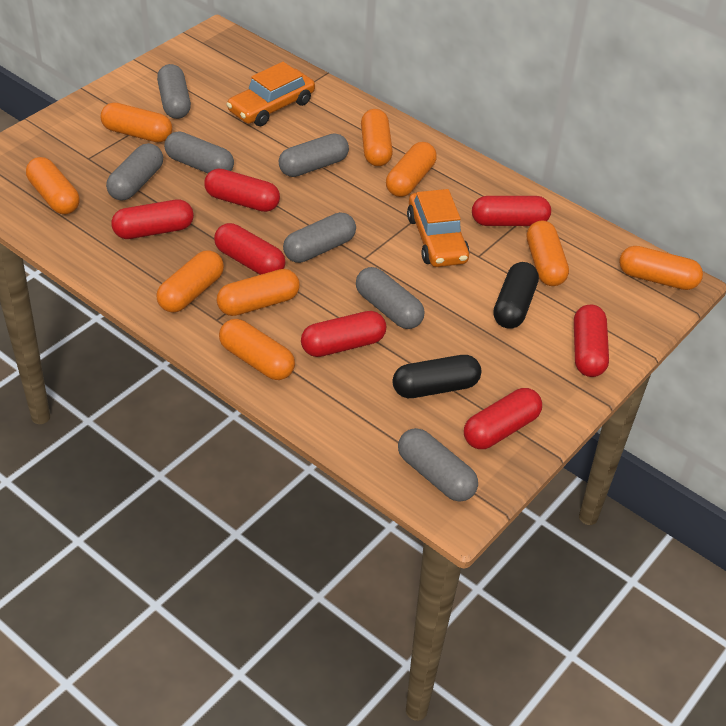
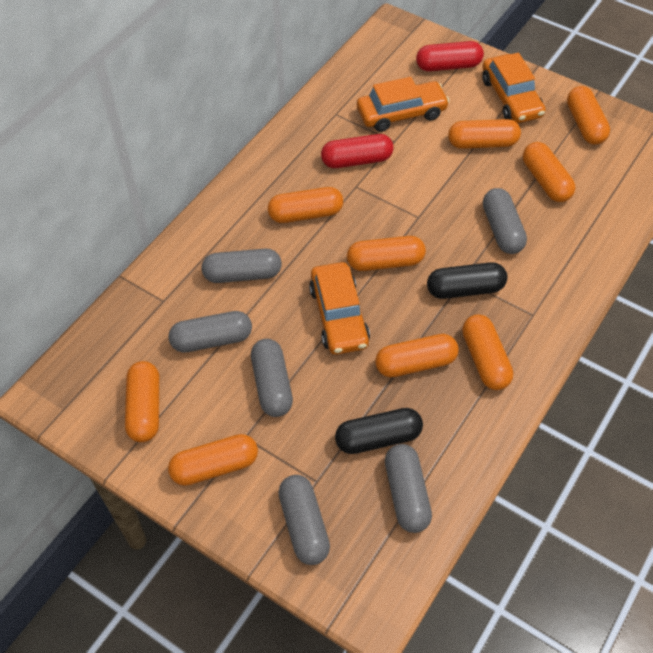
grey capsule: 7 -> 6
orange car: 2 -> 3
red capsule: 7 -> 2

